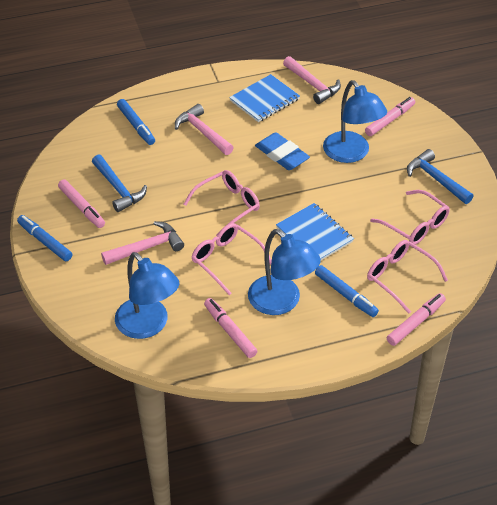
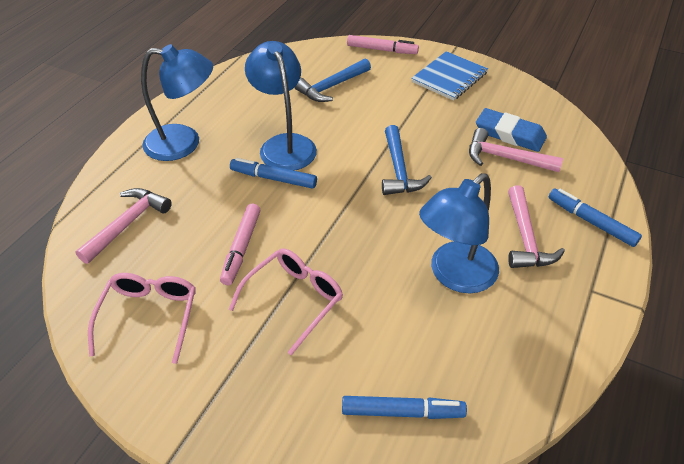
blue notebook: 2 -> 1
pink glasses: 4 -> 2
pink marker: 4 -> 2

